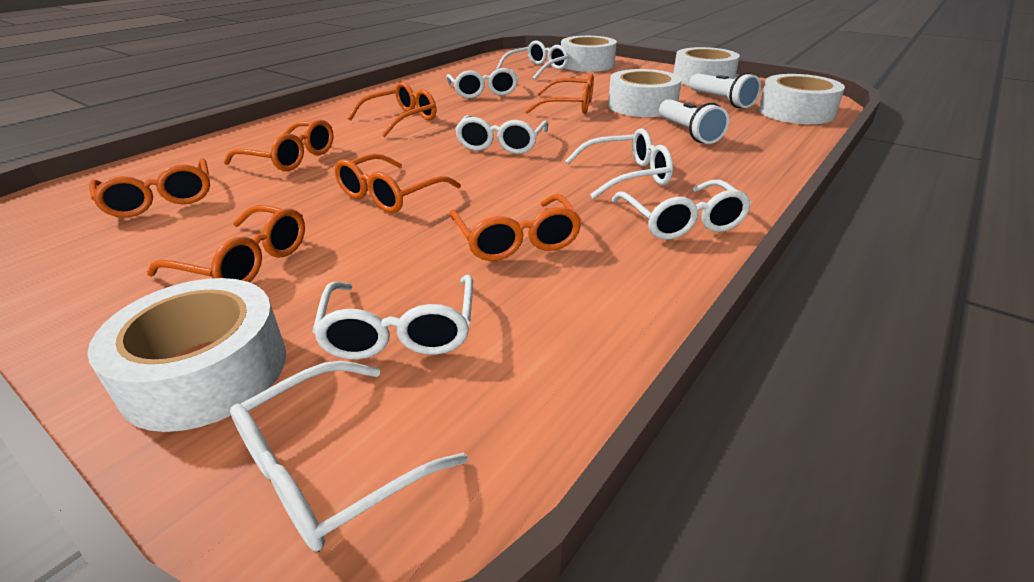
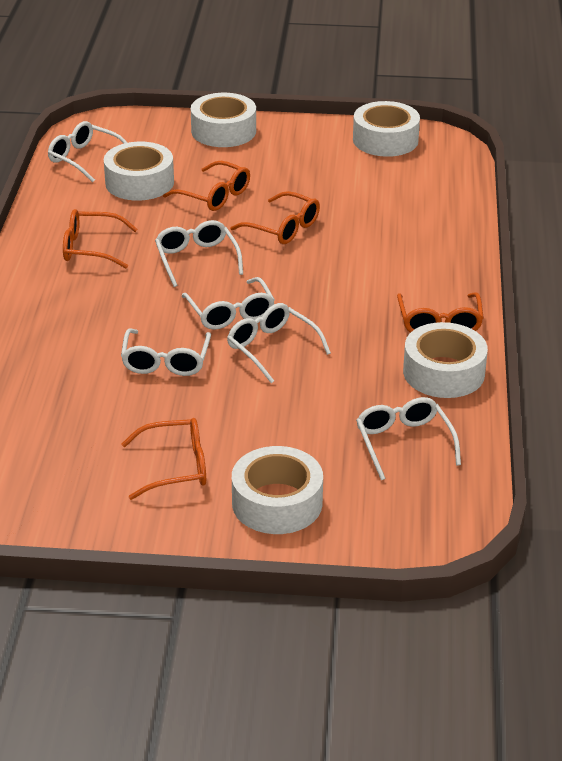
orange glasses: 7 -> 5
white flashlight: 2 -> 0
white glasses: 7 -> 6

